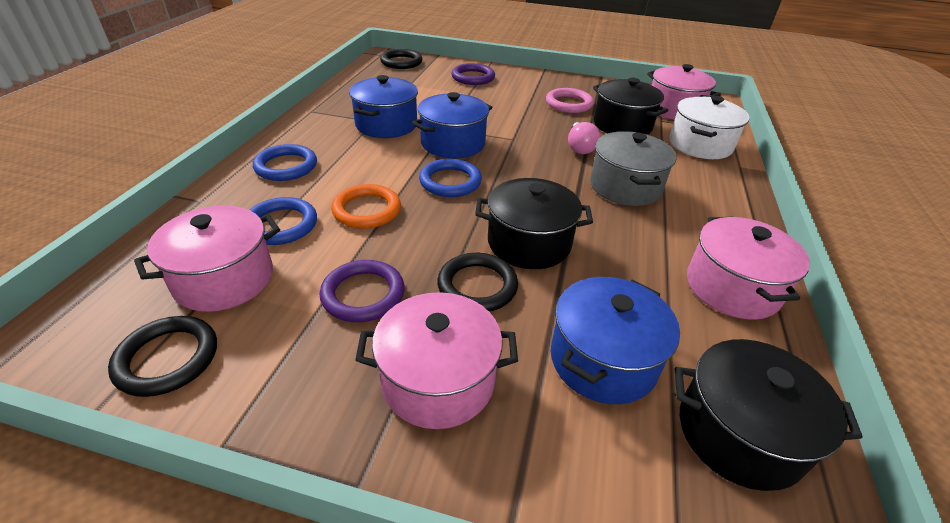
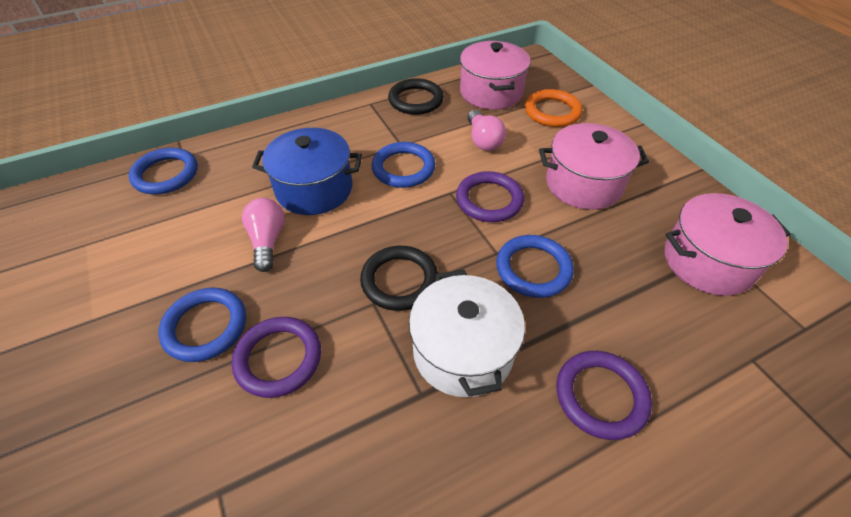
black pot: 3 -> 0
black ring: 3 -> 2
blue pot: 3 -> 1
blue ring: 3 -> 4
grey pot: 1 -> 0
pink light bulb: 1 -> 2
pink pot: 4 -> 3
pink ring: 1 -> 0
purple ring: 2 -> 3

